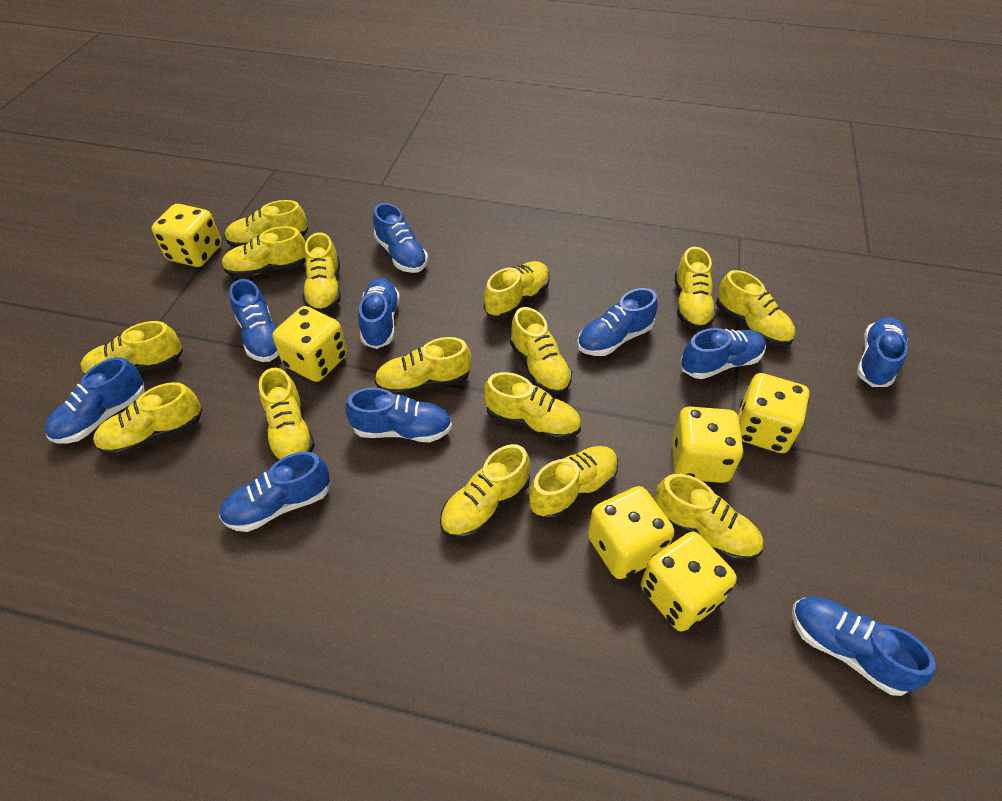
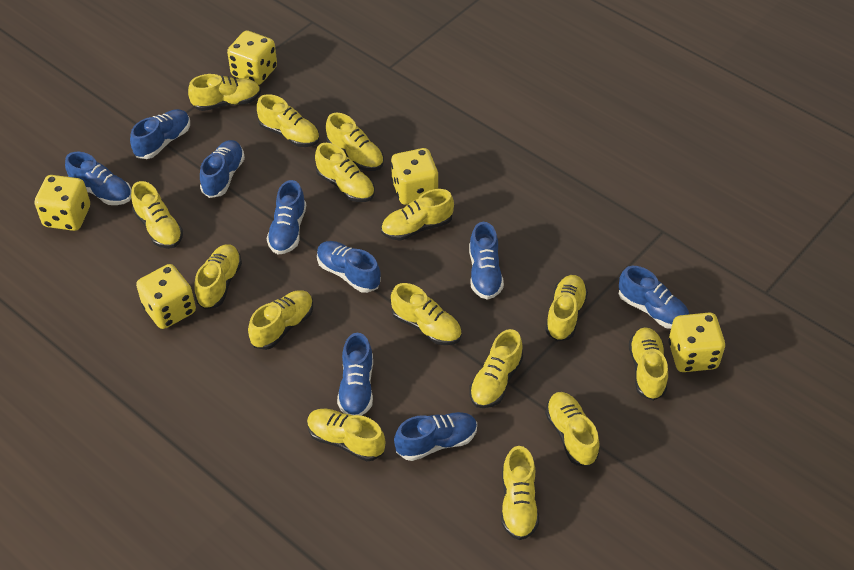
blue shoe: 10 -> 9
yellow dice: 6 -> 5

